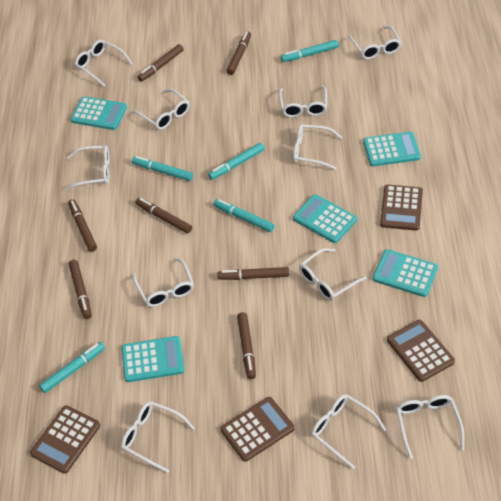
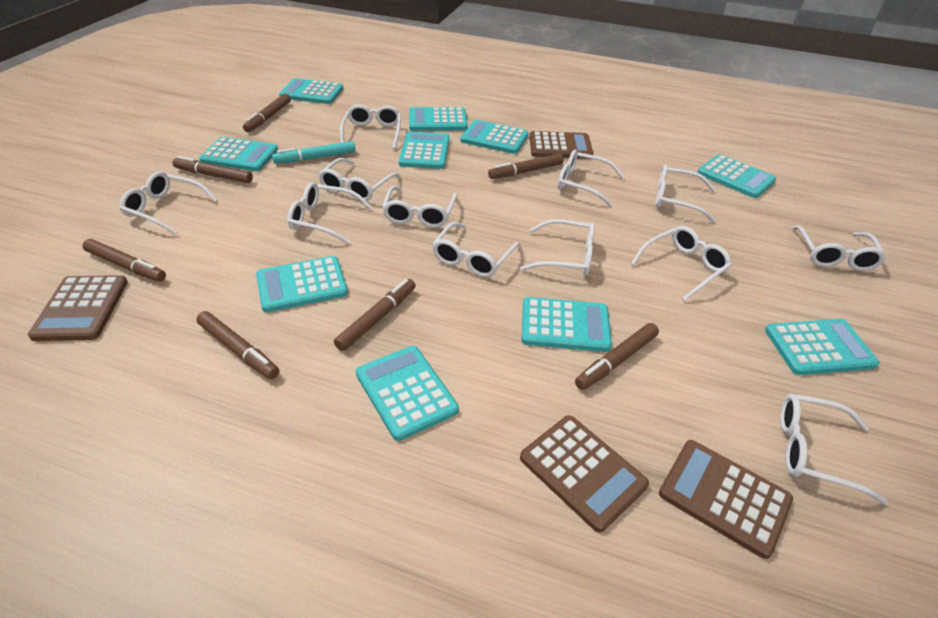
turquoise calculator: 5 -> 10
turquoise marker: 5 -> 1
white glasses: 11 -> 12

